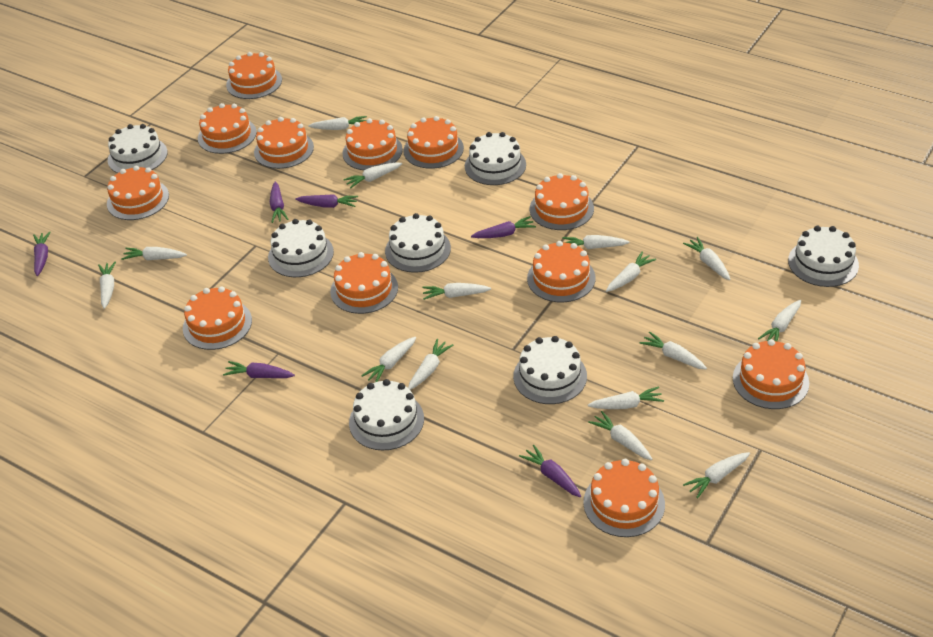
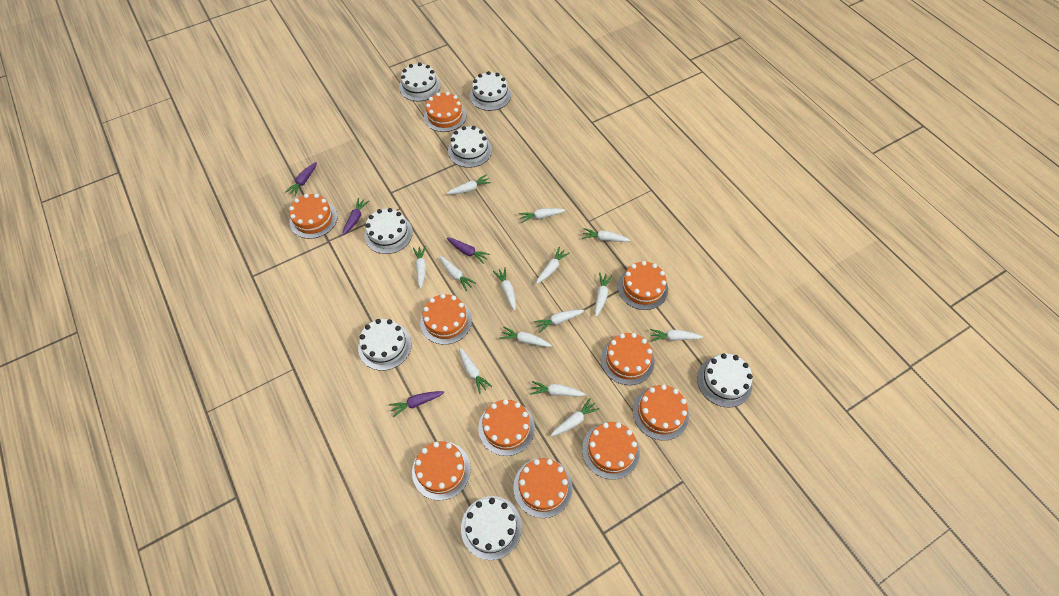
orange cake: 12 -> 10
purple carrot: 6 -> 4
white carrot: 15 -> 14

